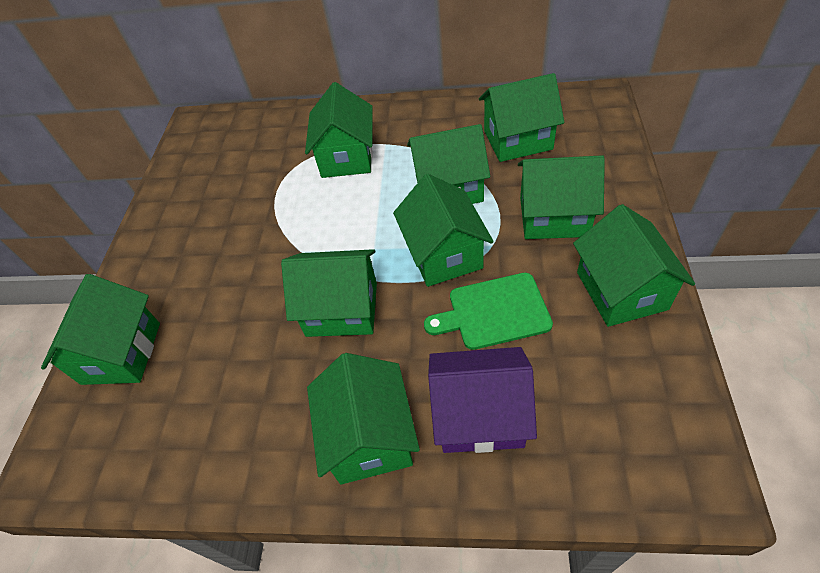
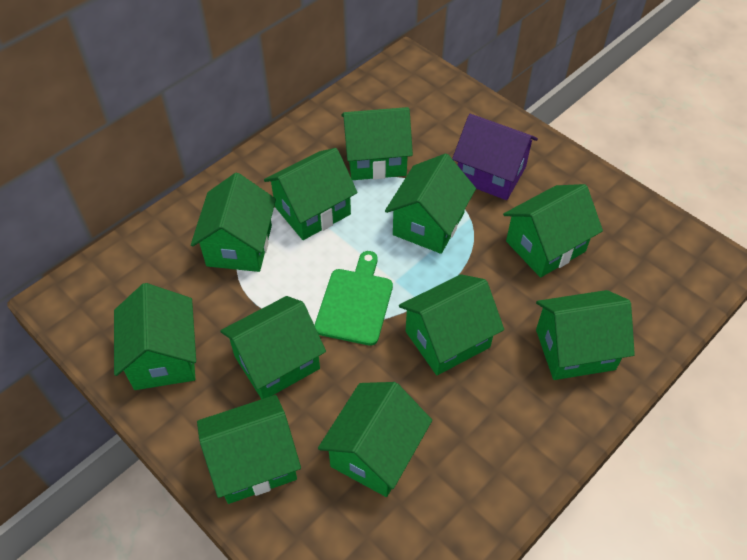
green house: 9 -> 11

